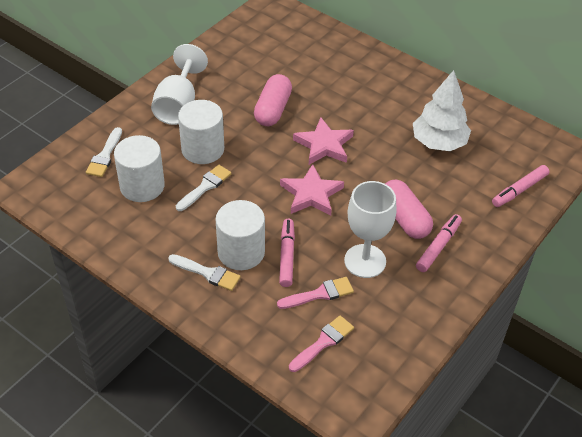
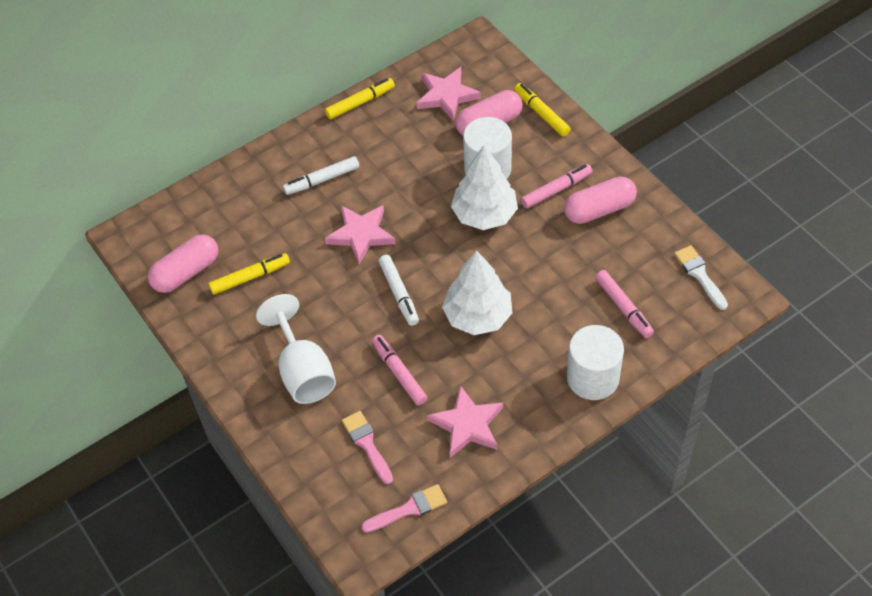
pink capsule: 2 -> 3
pink star: 2 -> 3
white brush: 3 -> 1
white cylinder: 3 -> 2
white goblet: 2 -> 1
white marker: 0 -> 2
white tree: 1 -> 2
yellow marker: 0 -> 3

